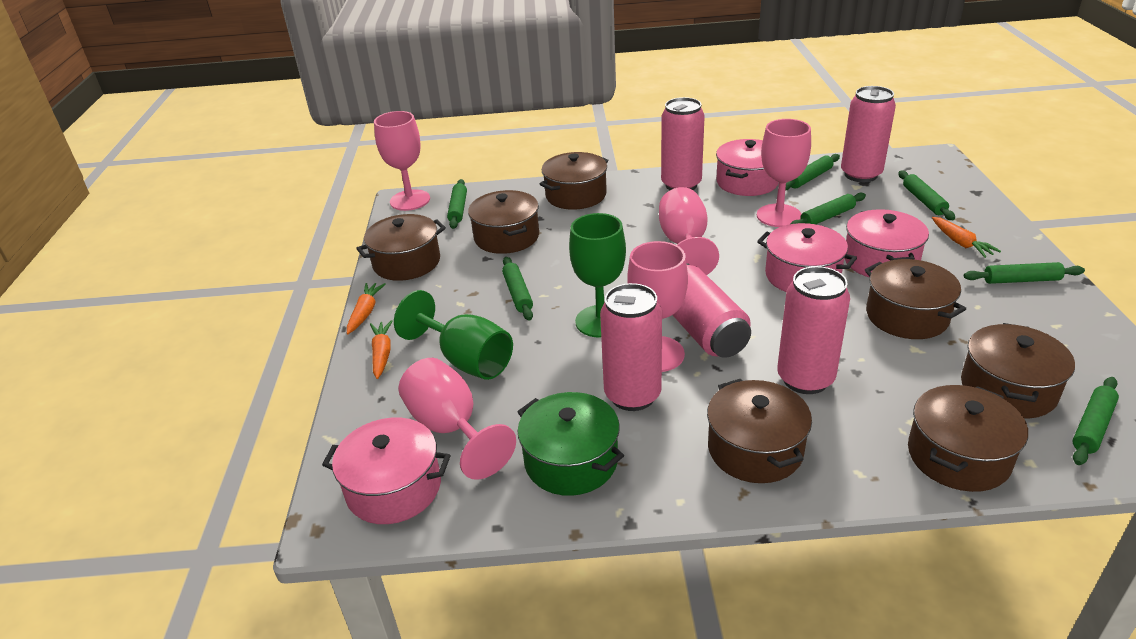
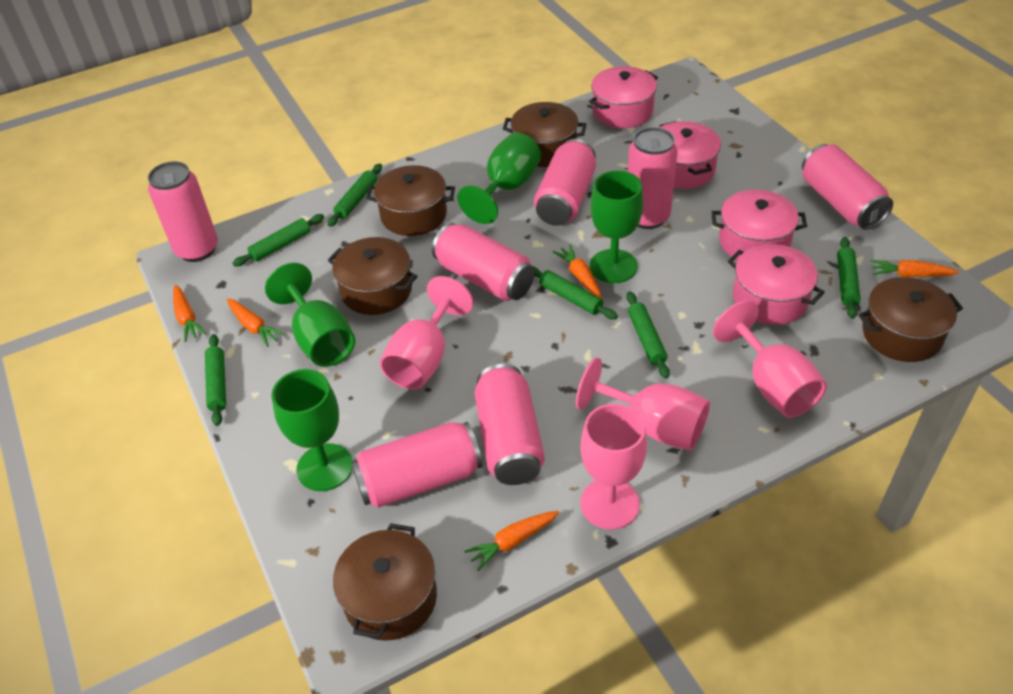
brown pot: 7 -> 5
green goblet: 2 -> 4
green pot: 1 -> 0
green rolling pin: 7 -> 6
orange carrot: 3 -> 5
pink can: 5 -> 7
pink goblet: 5 -> 4

